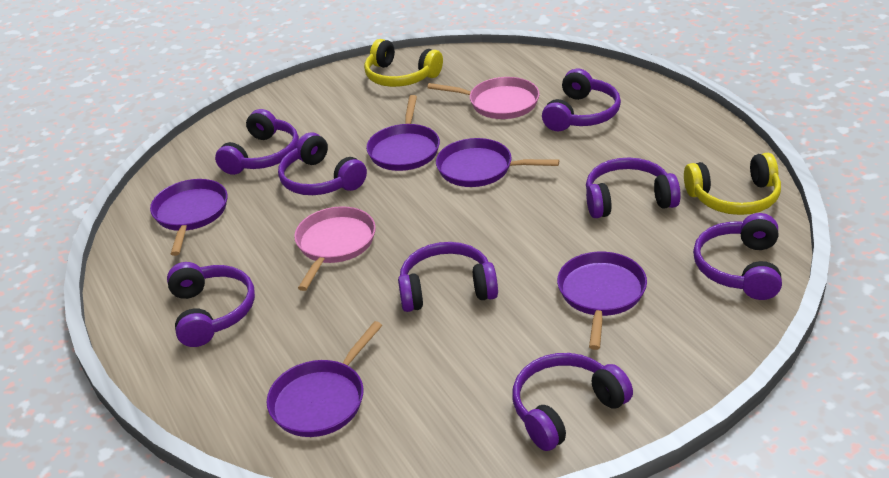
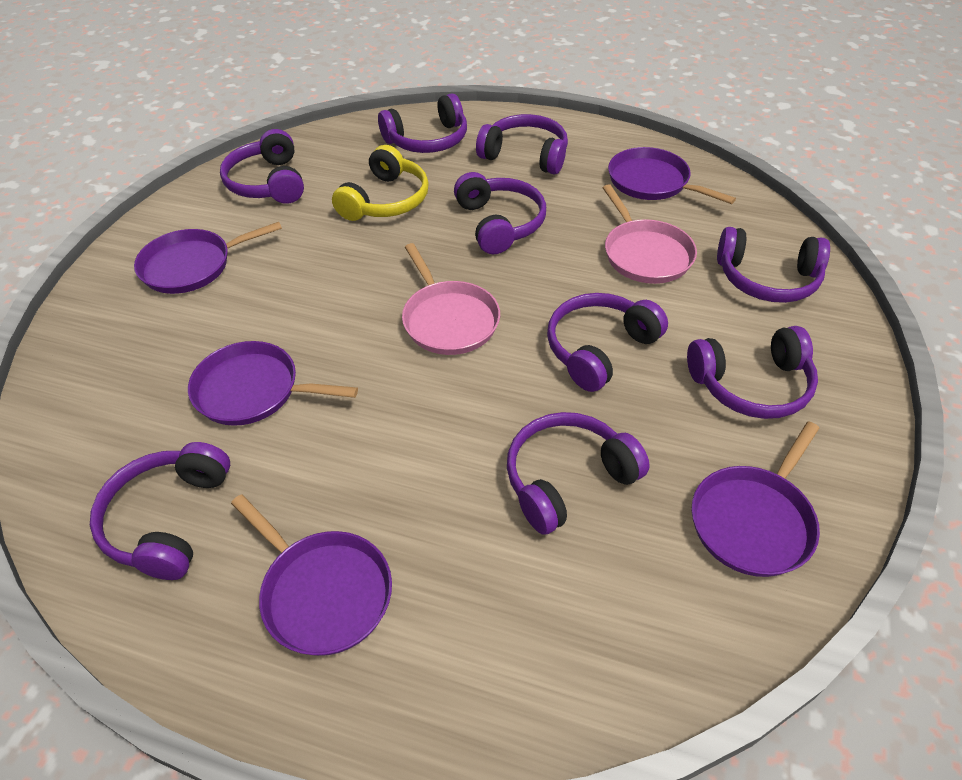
purple headphones: 8 -> 9
yellow headphones: 2 -> 1

